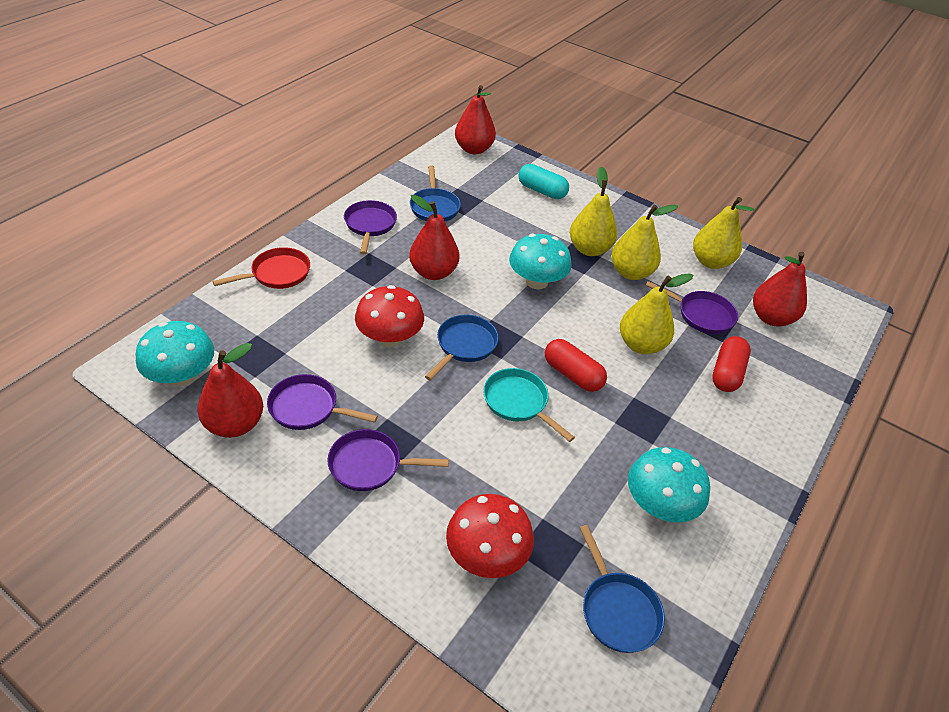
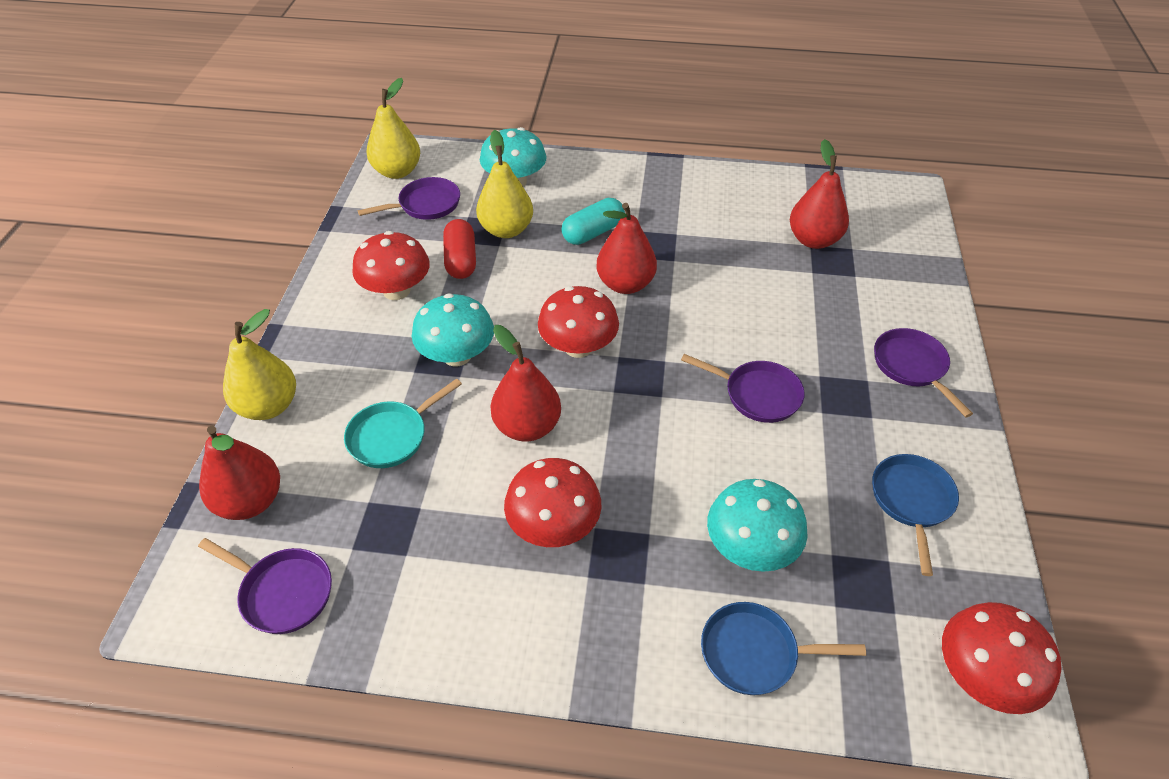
blue pan: 3 -> 2
red capsule: 2 -> 1
red mushroom: 2 -> 4
red pan: 1 -> 0
yellow pear: 4 -> 3

